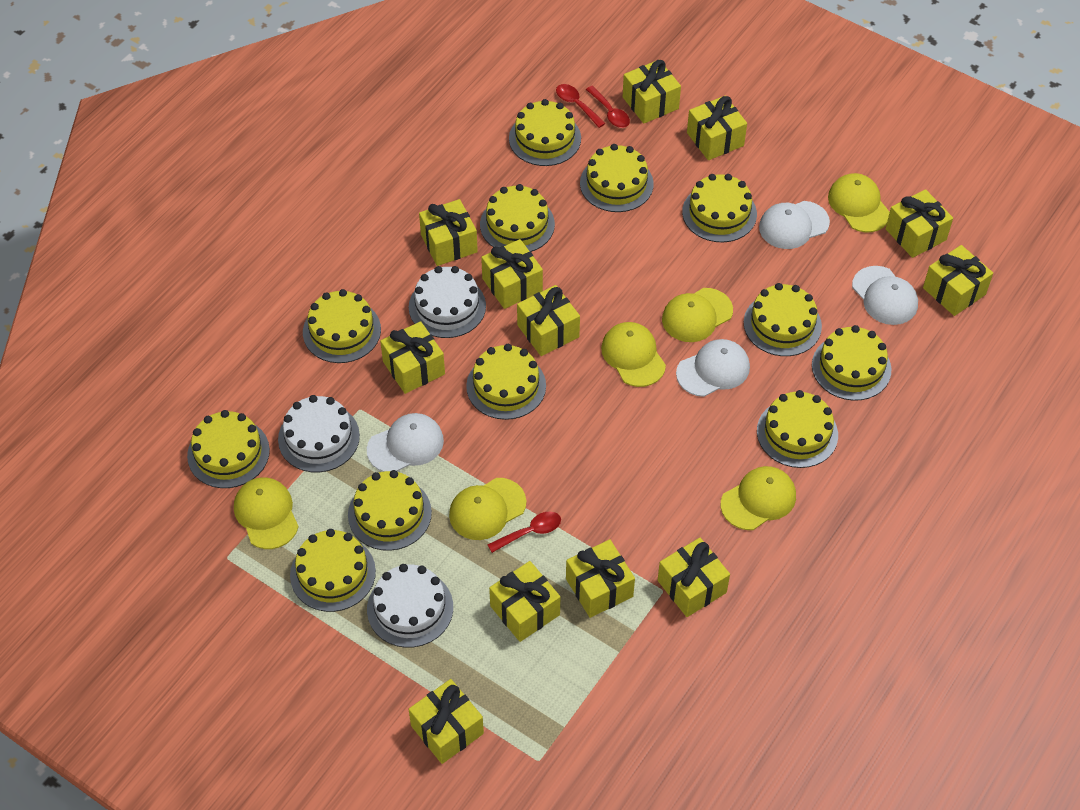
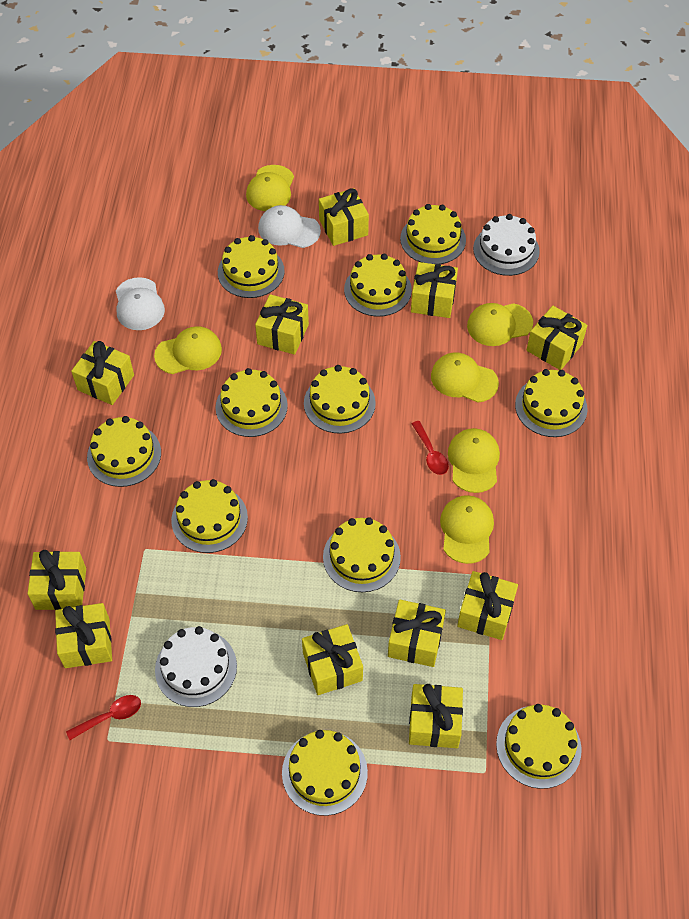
red spoon: 3 -> 2
white cake: 3 -> 2
white cap: 4 -> 2
yellow cake: 12 -> 11
yellow gift: 12 -> 11

